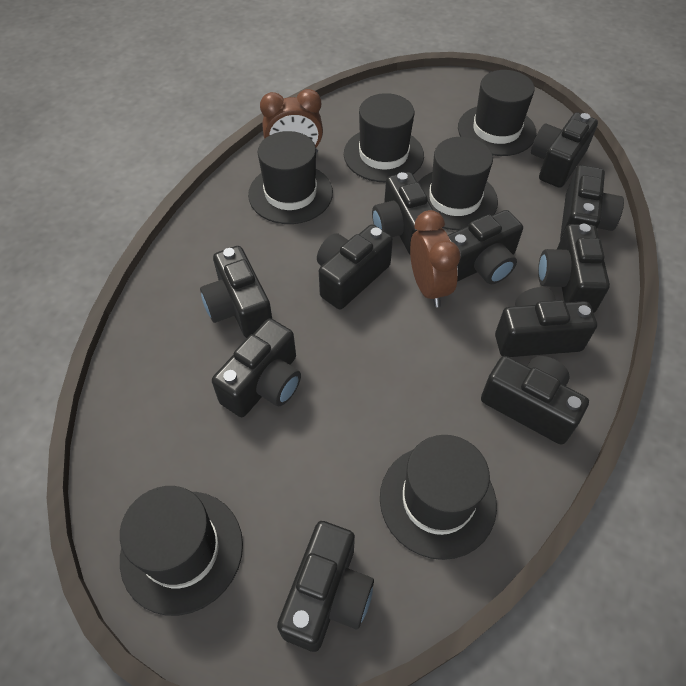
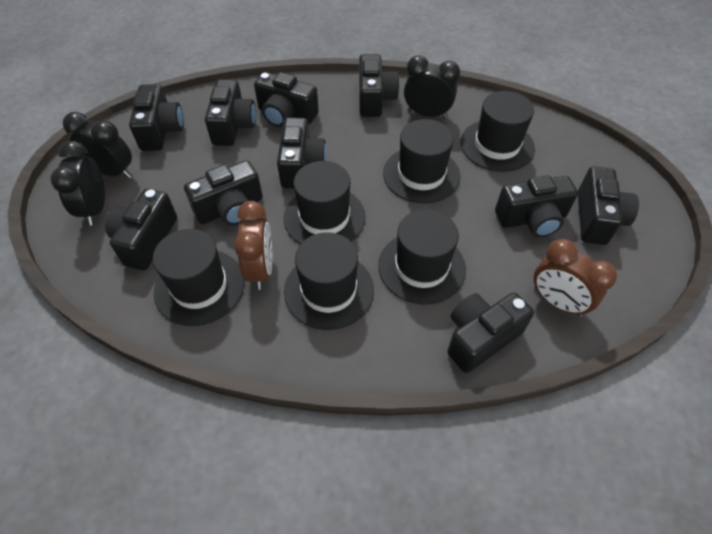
black camera: 11 -> 10
black clock: 0 -> 3

